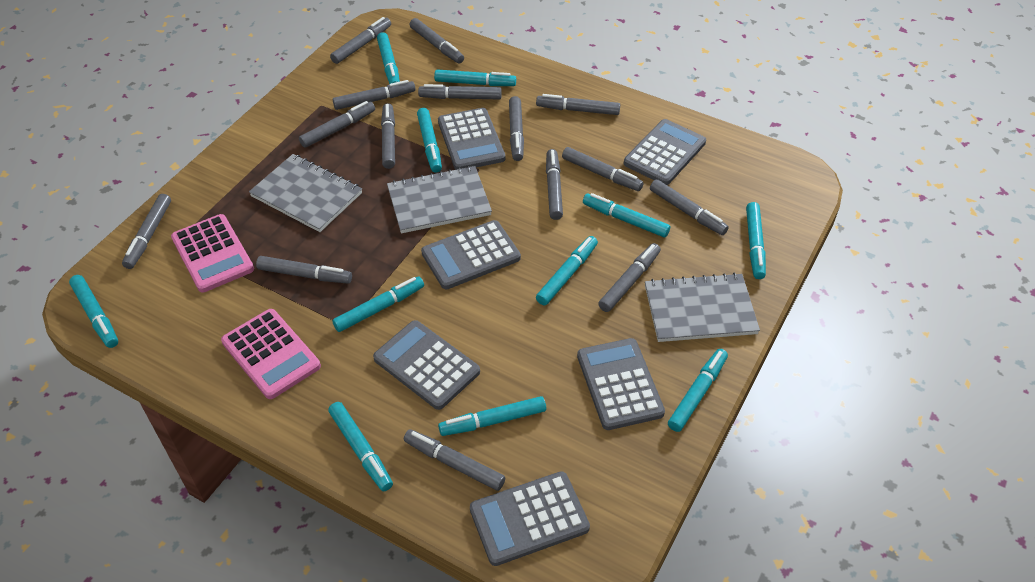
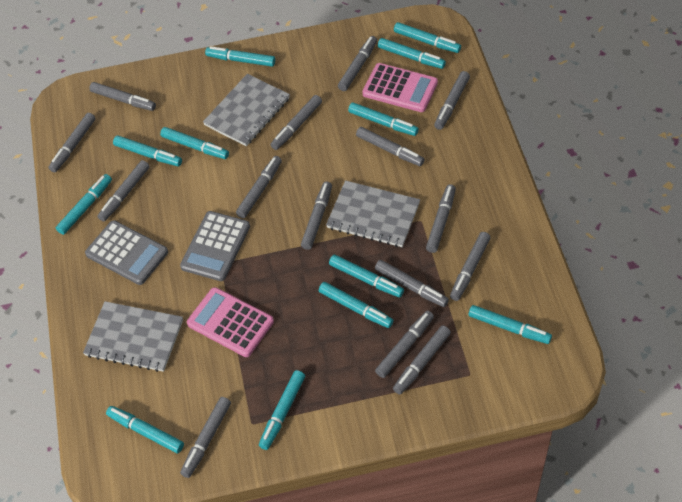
grey calculator: 6 -> 2
turquoise marker: 11 -> 12

